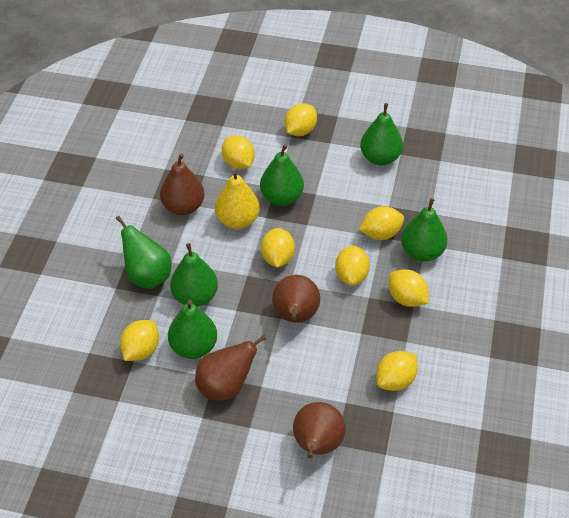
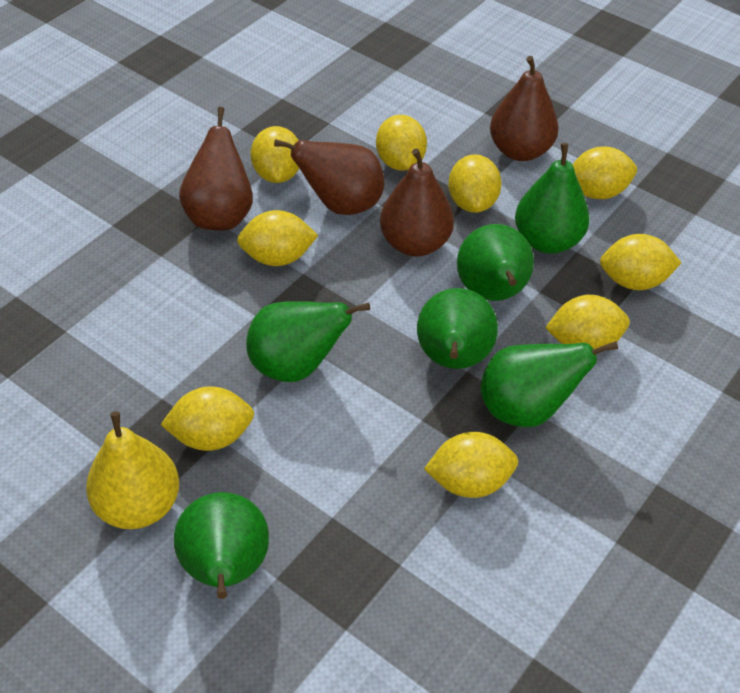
yellow lemon: 8 -> 9

